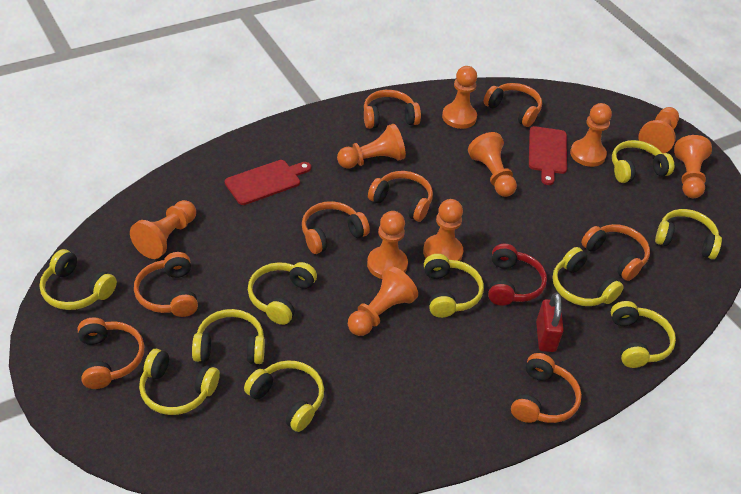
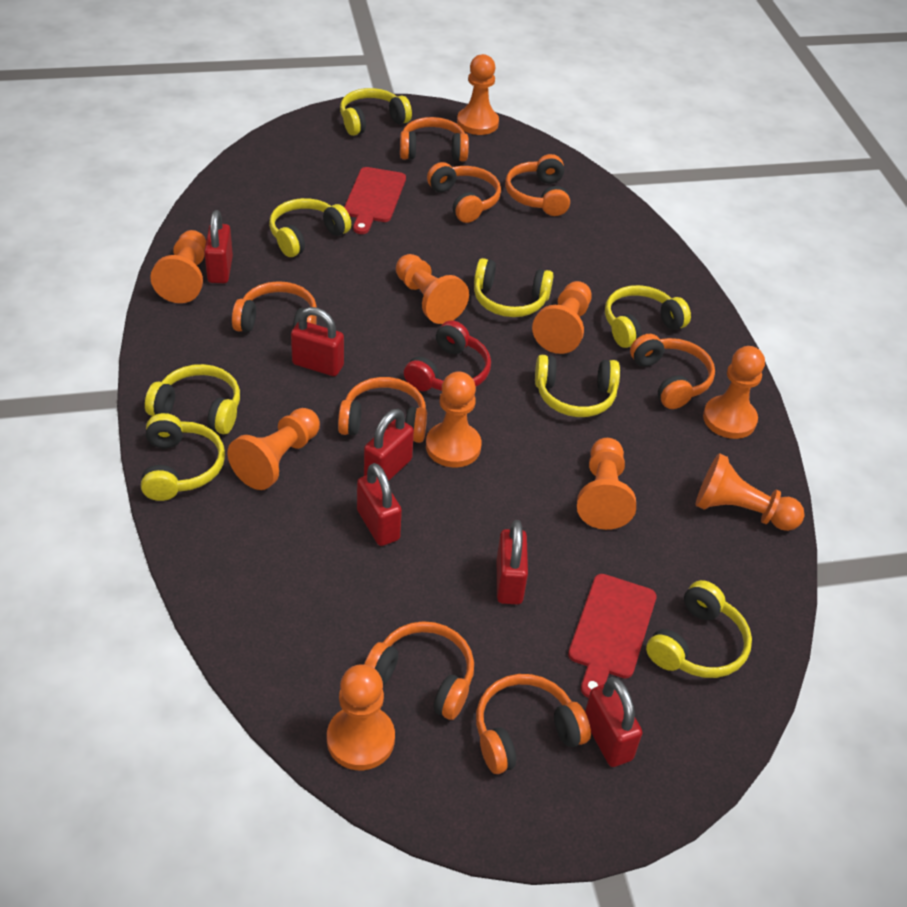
red padlock: 1 -> 6
yellow headphones: 10 -> 8

